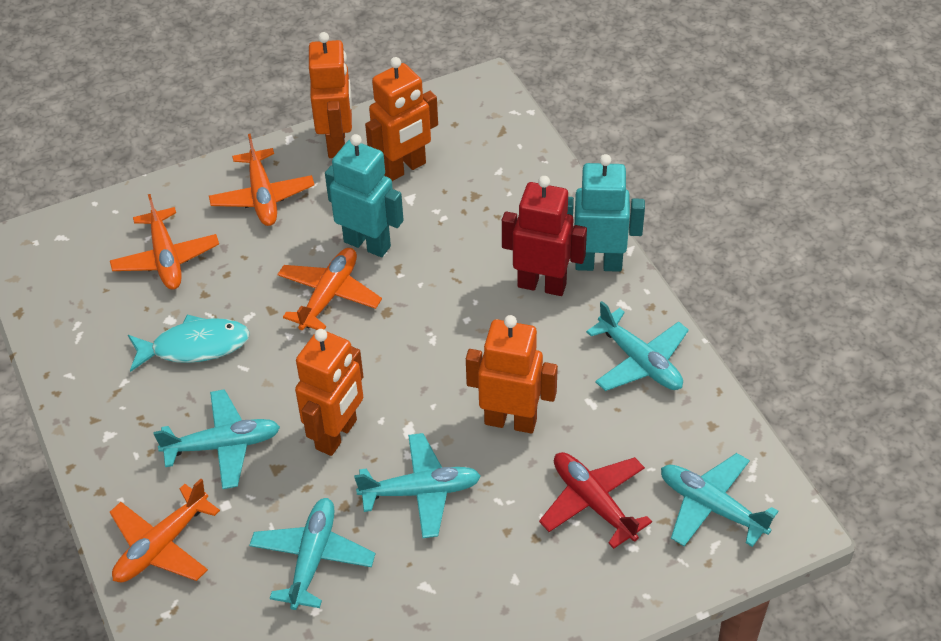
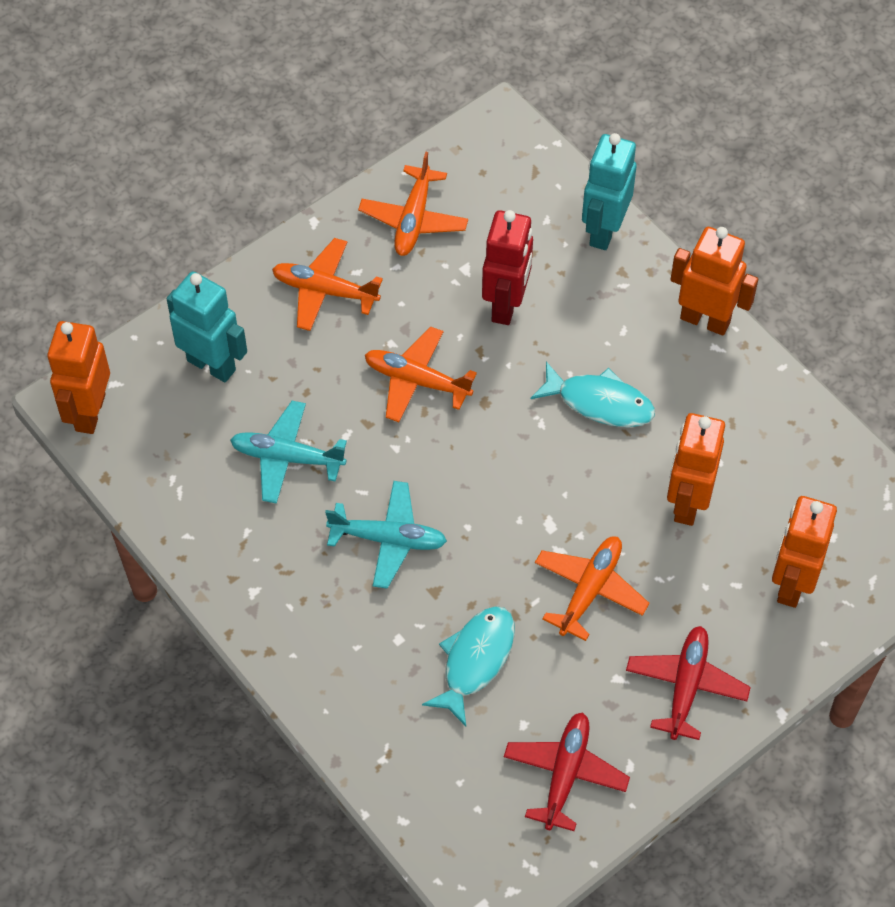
red plane: 1 -> 2
turquoise fish: 1 -> 2
turquoise plane: 5 -> 2

